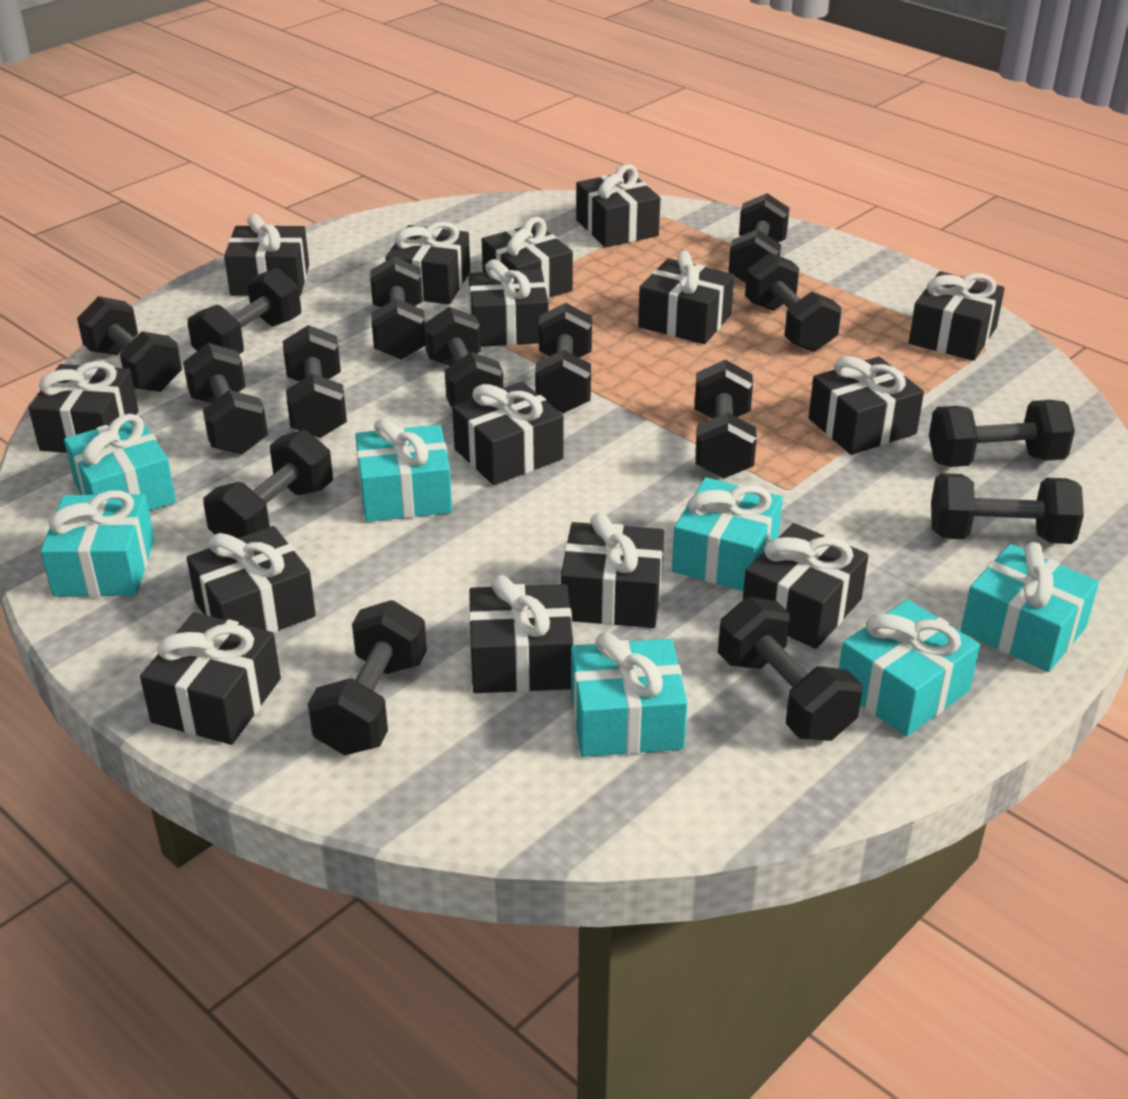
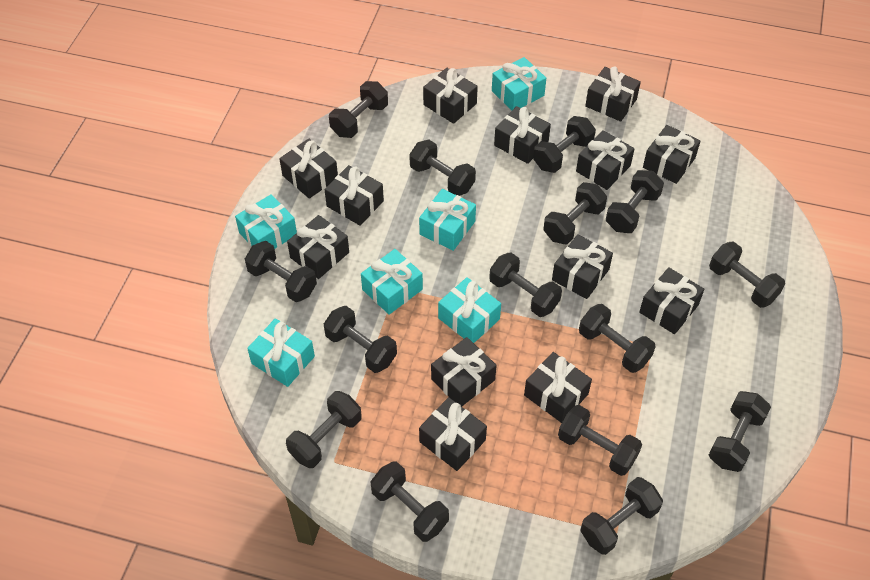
black gift: 15 -> 13
turquoise gift: 7 -> 6

